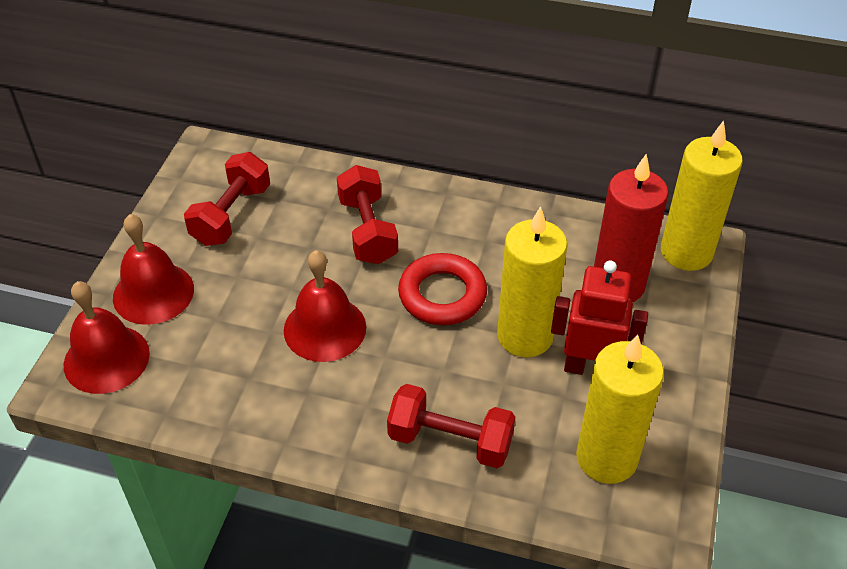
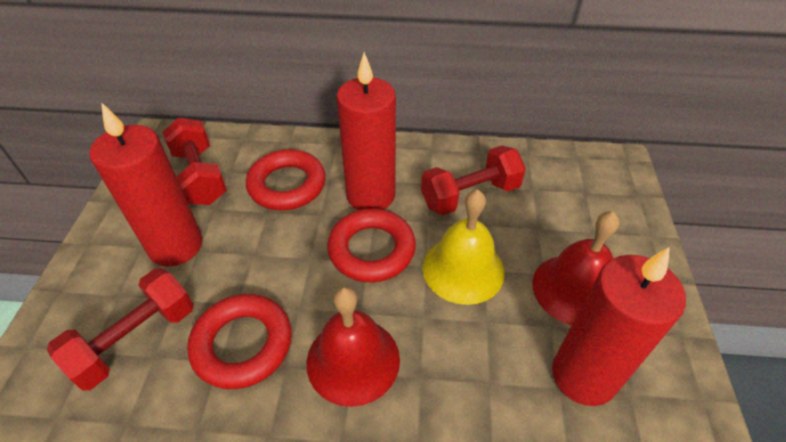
red bell: 3 -> 2
red candle: 1 -> 3
red ring: 1 -> 3
red robot: 1 -> 0
yellow bell: 0 -> 1
yellow candle: 3 -> 0

